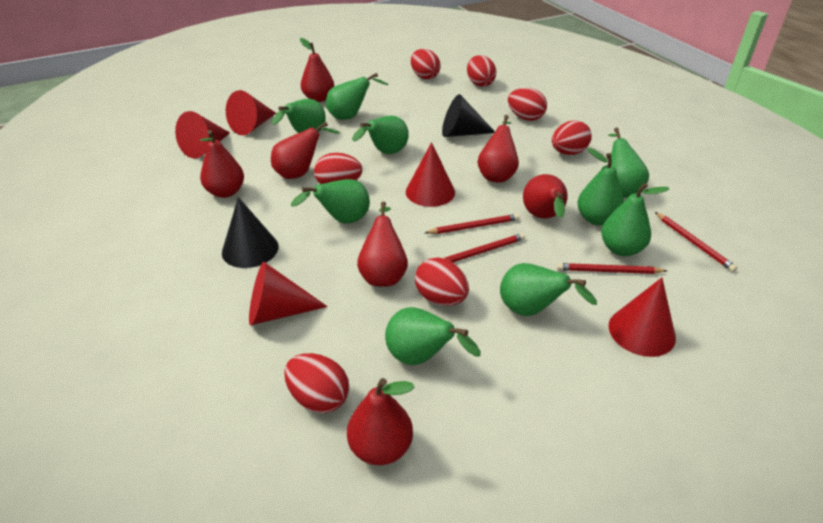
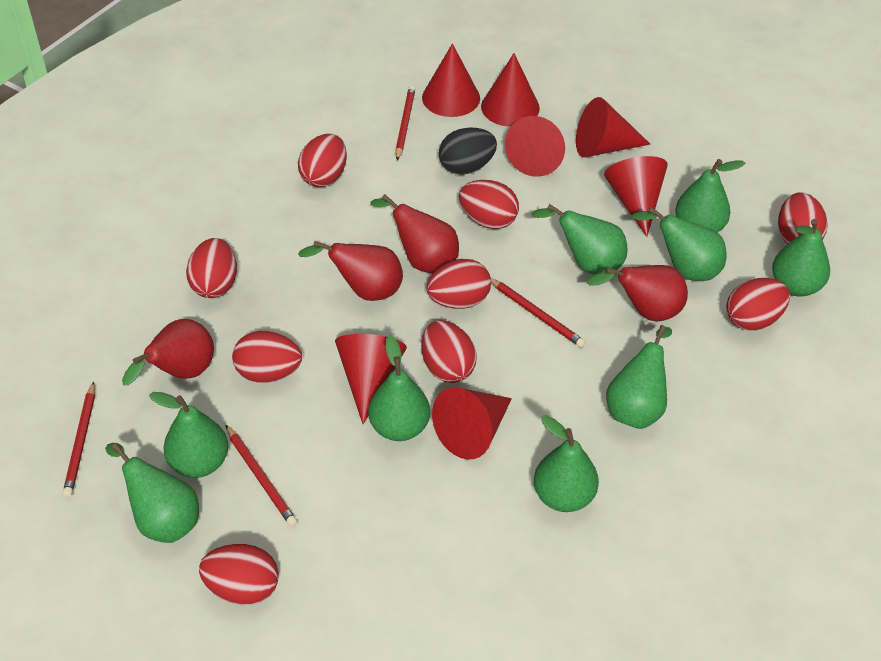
black cone: 2 -> 0
black egg: 0 -> 1
red cone: 5 -> 7
red egg: 7 -> 9
red pear: 7 -> 4

